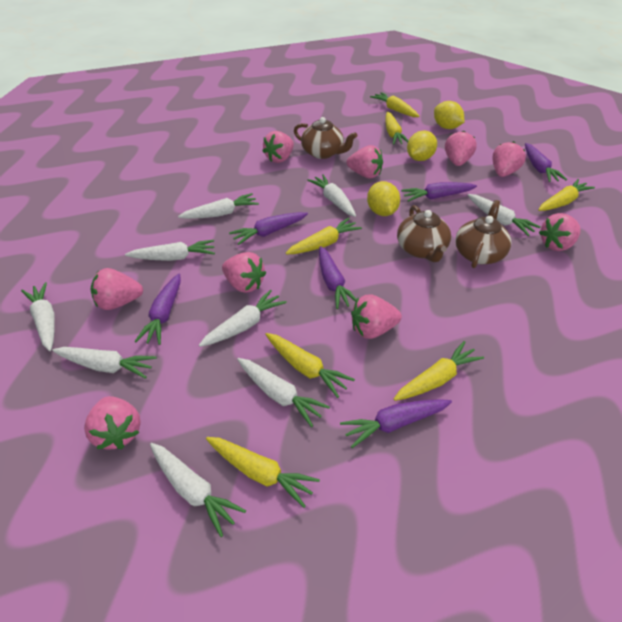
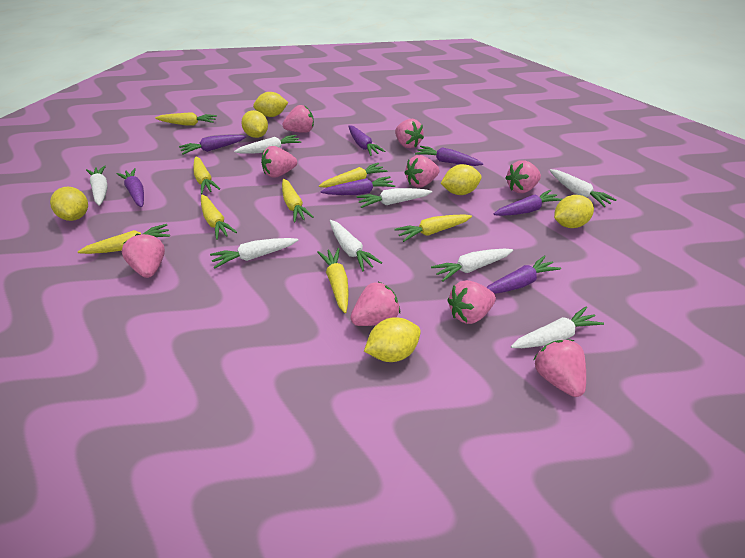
brown teapot: 3 -> 0
purple carrot: 6 -> 7
white carrot: 9 -> 8
yellow carrot: 7 -> 8
yellow lemon: 3 -> 6

